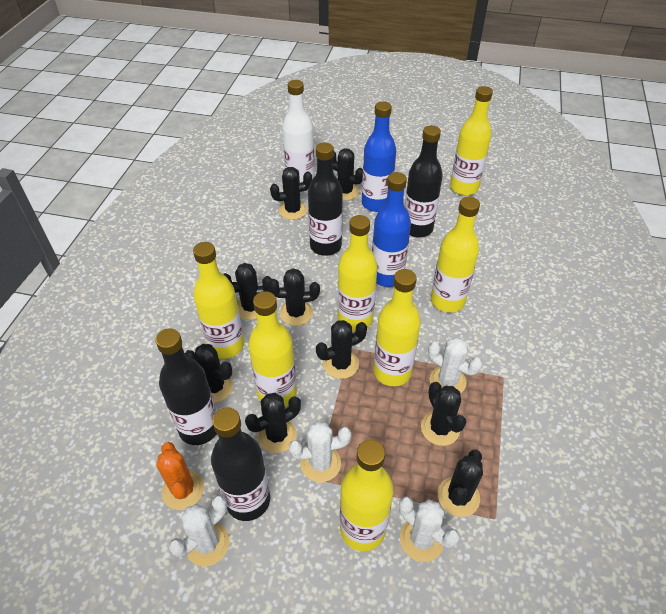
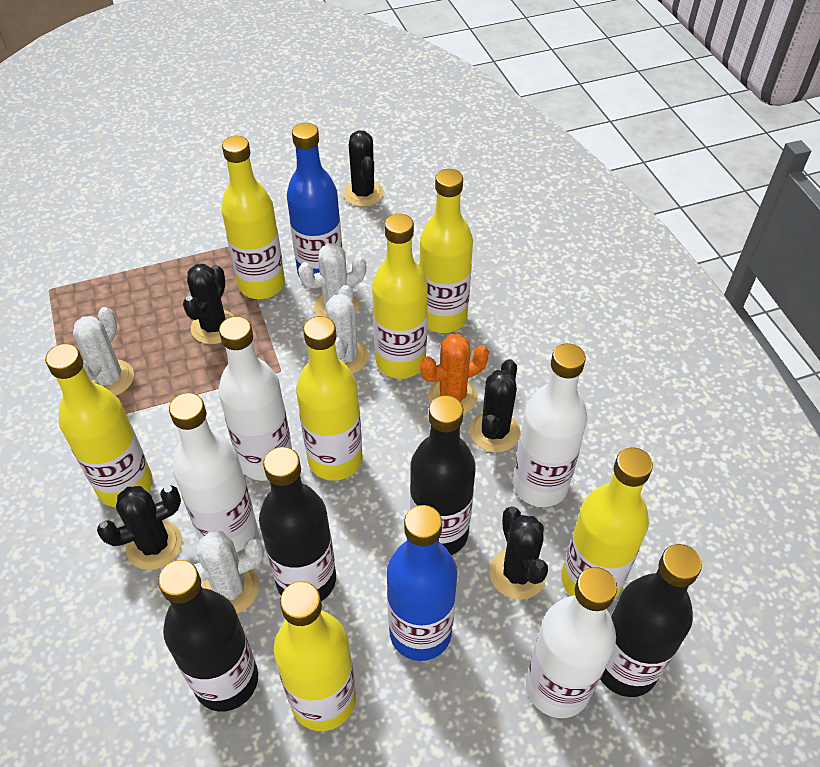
black cactus: 9 -> 5
white bottle: 1 -> 4

